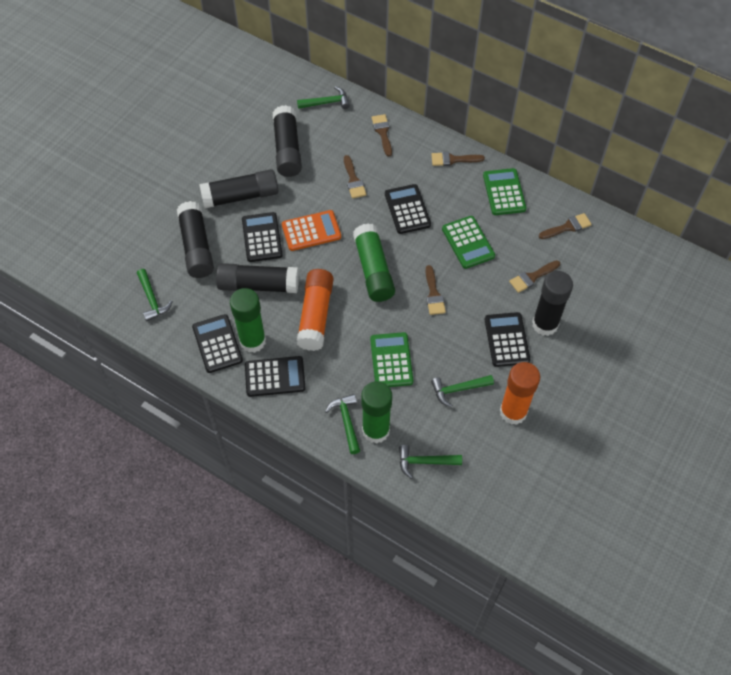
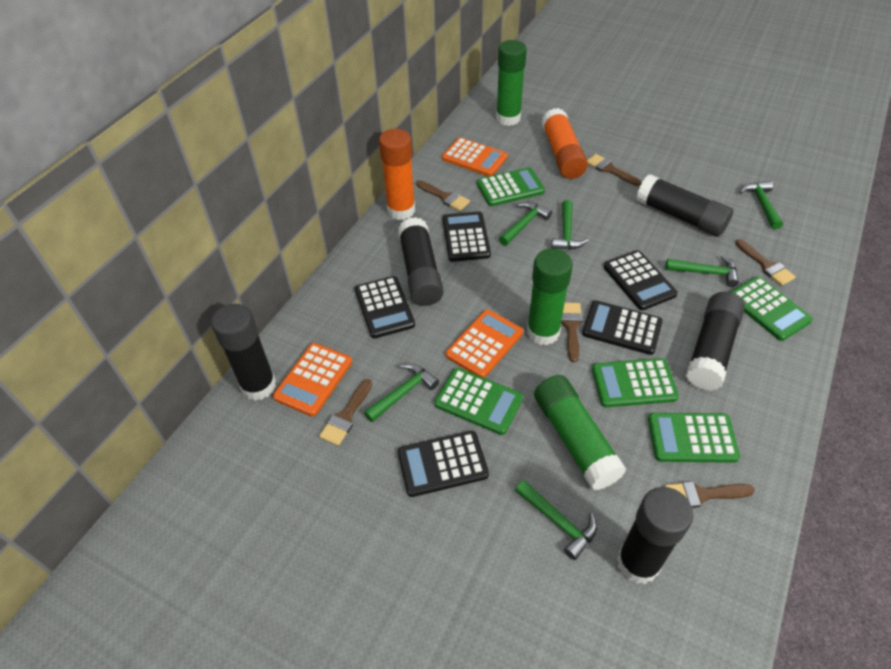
green calculator: 3 -> 5
green hammer: 5 -> 6
orange calculator: 1 -> 3

